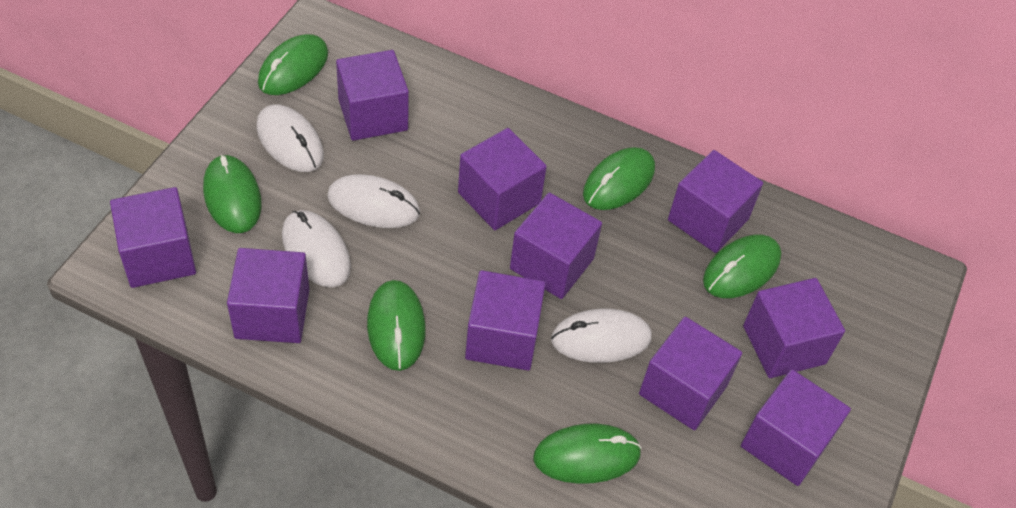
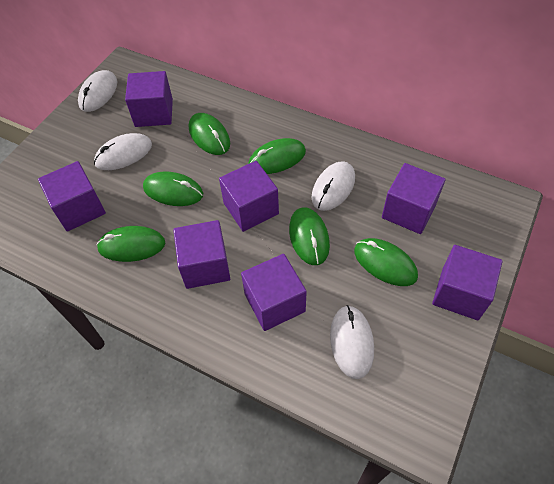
purple cube: 10 -> 7

